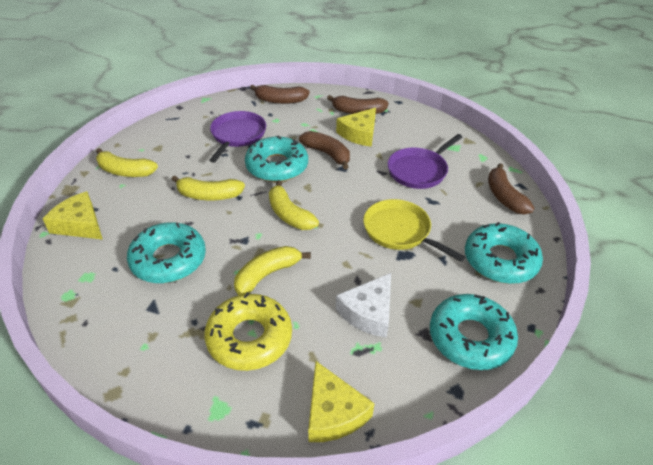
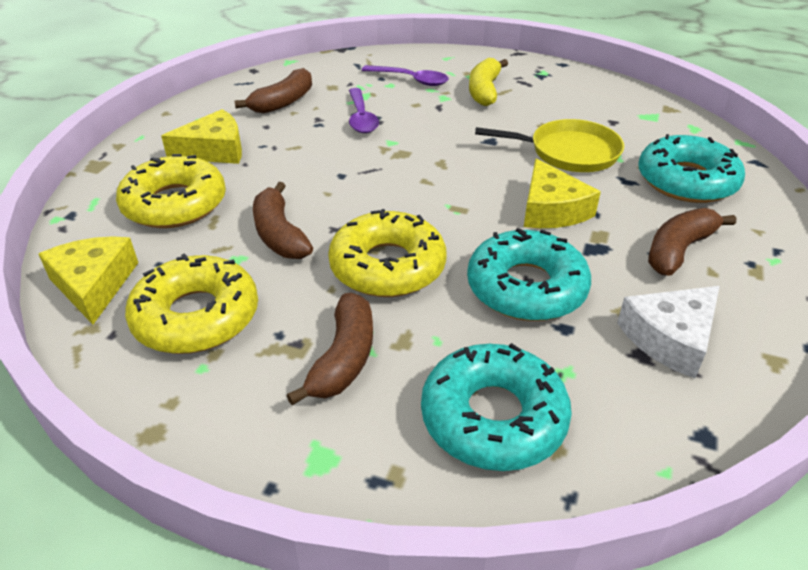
purple pan: 2 -> 0
purple spoon: 0 -> 2
turquoise donut: 4 -> 3
yellow banana: 4 -> 1
yellow donut: 1 -> 3

